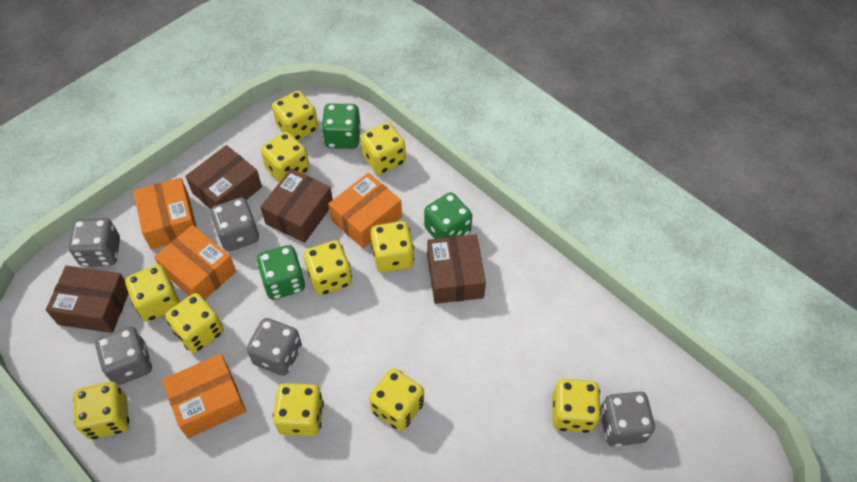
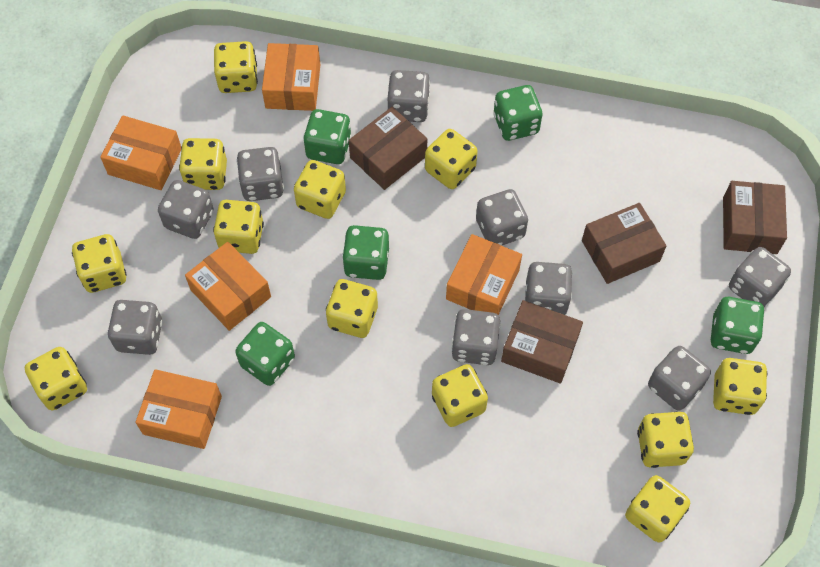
green dice: 3 -> 5
grey dice: 5 -> 9
orange box: 4 -> 5
yellow dice: 11 -> 12

